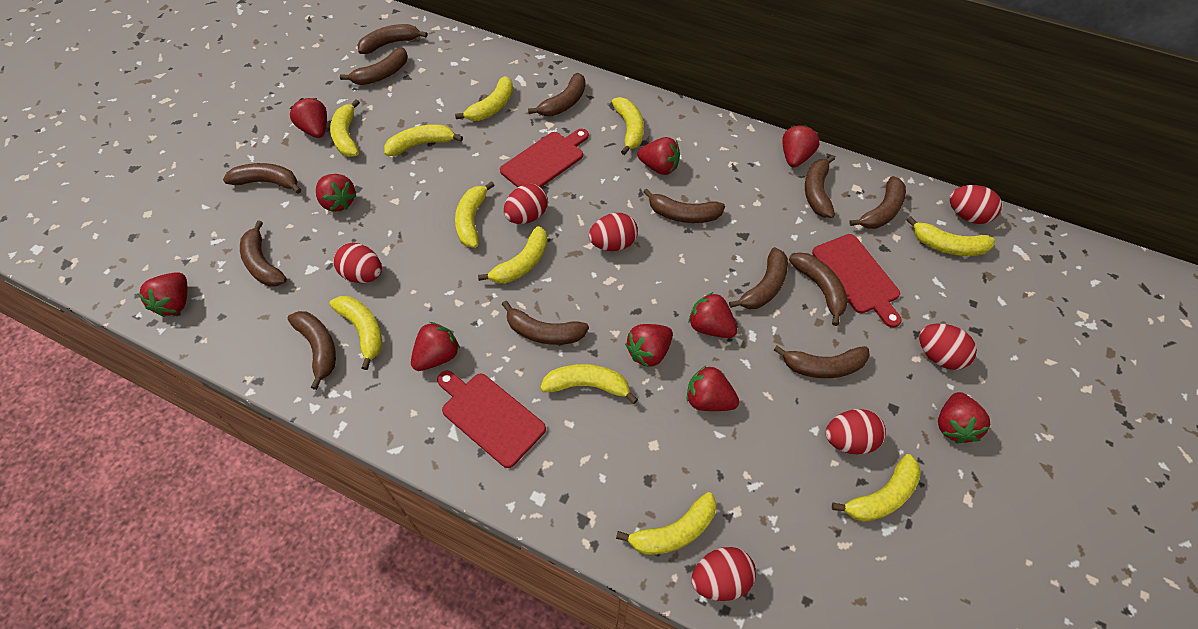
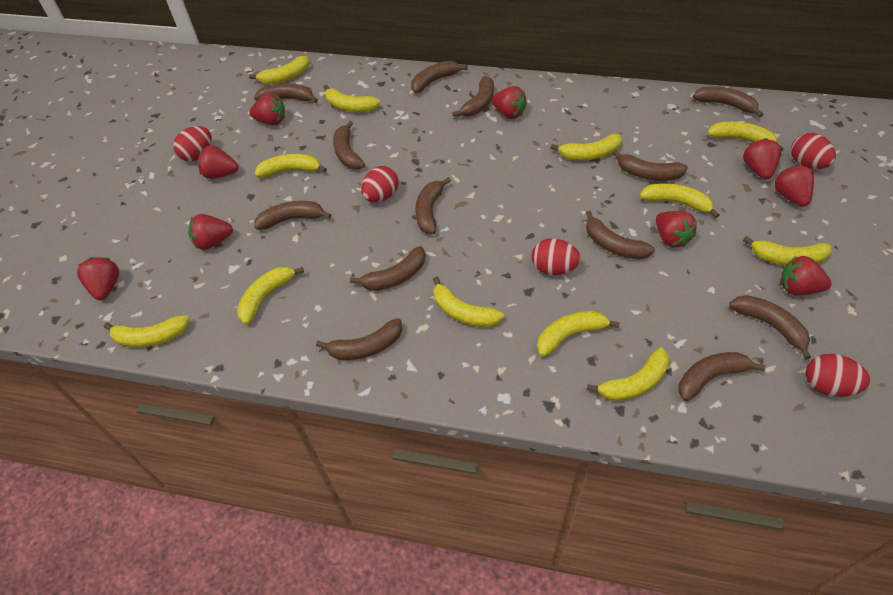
red cutting board: 3 -> 0
red egg: 7 -> 5
red strawberry: 10 -> 9
yellow banana: 11 -> 12

